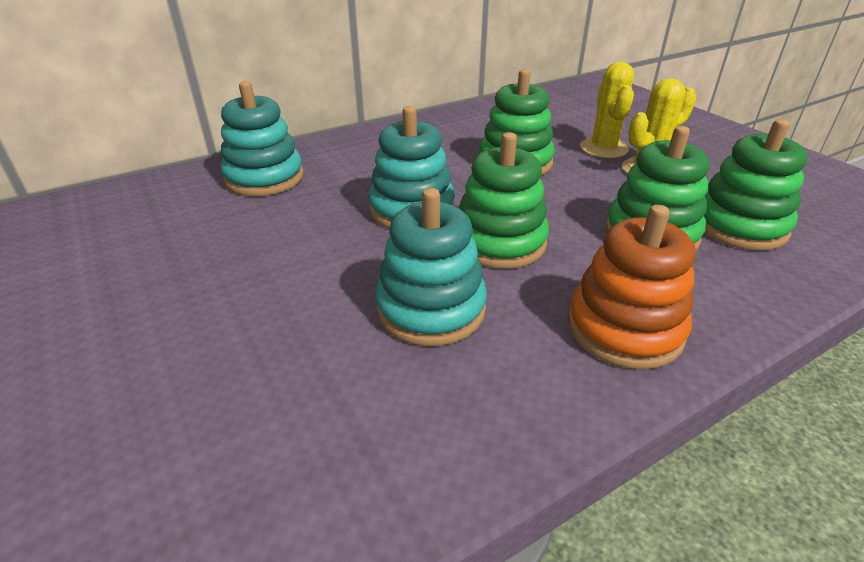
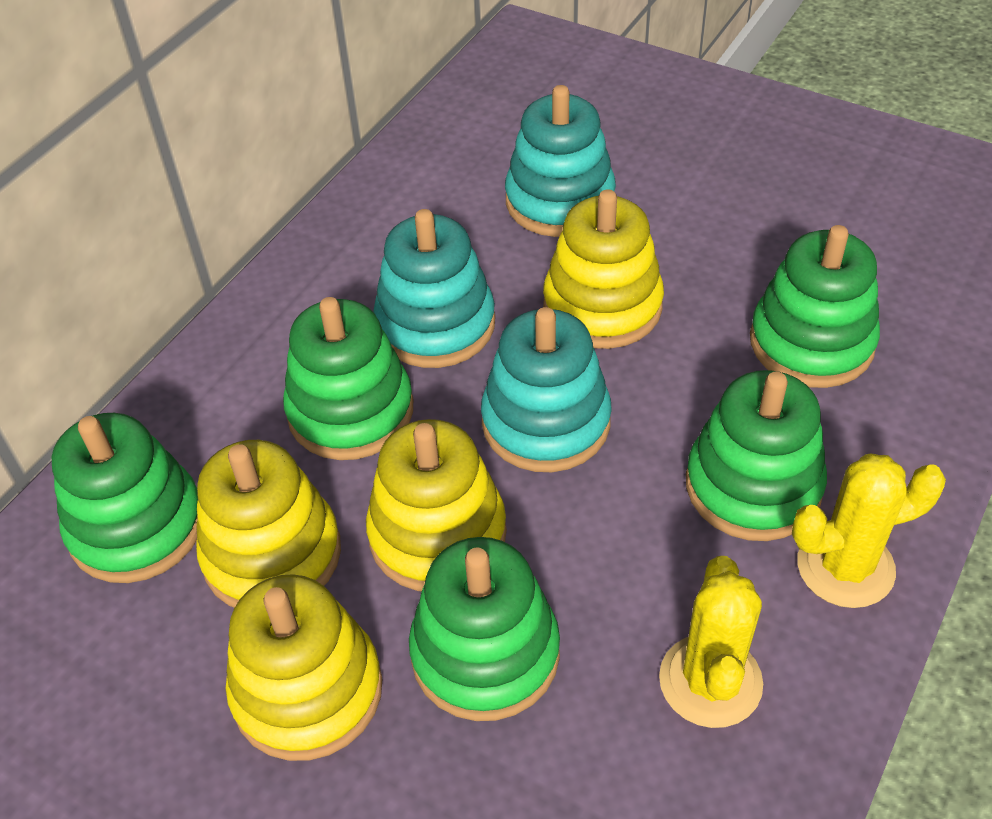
green stacking toy: 4 -> 5
orange stacking toy: 1 -> 0
yellow stacking toy: 0 -> 4

